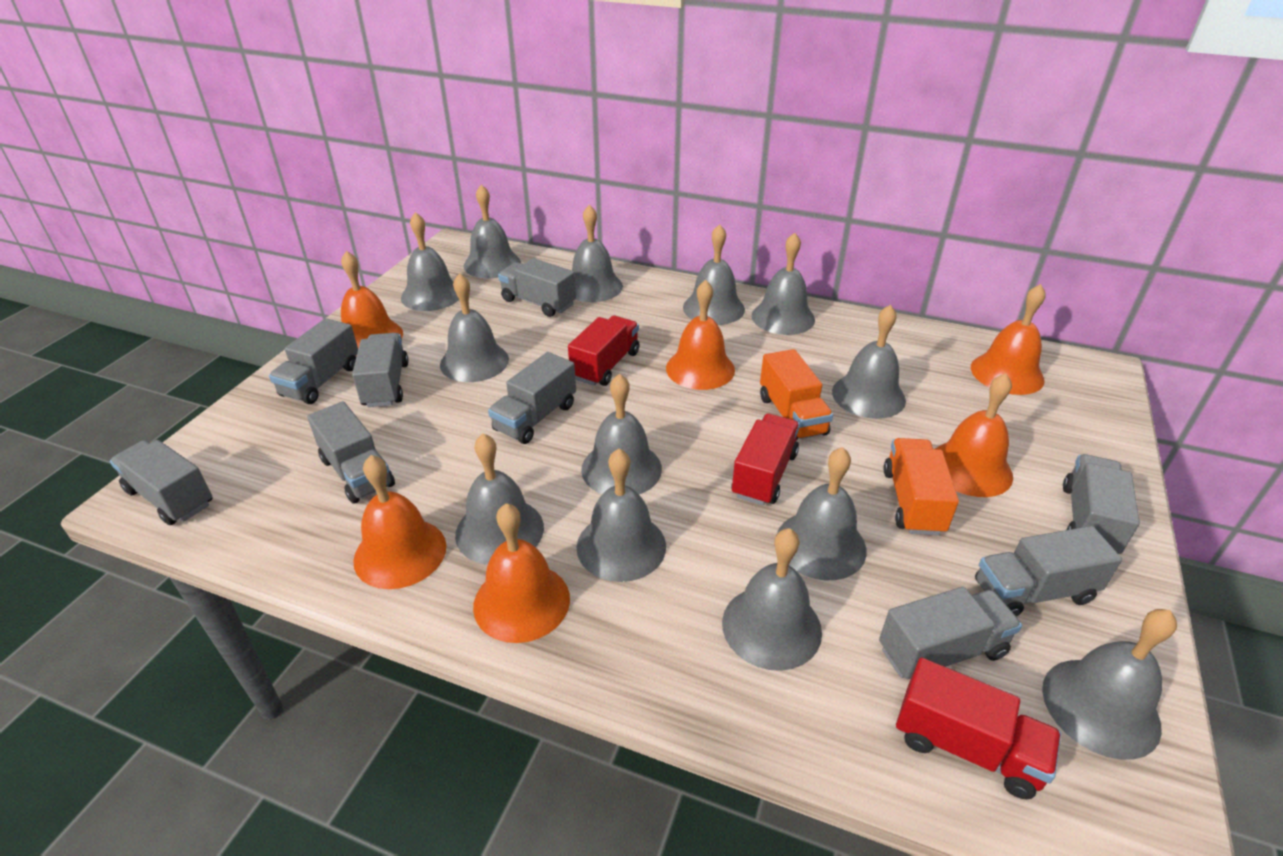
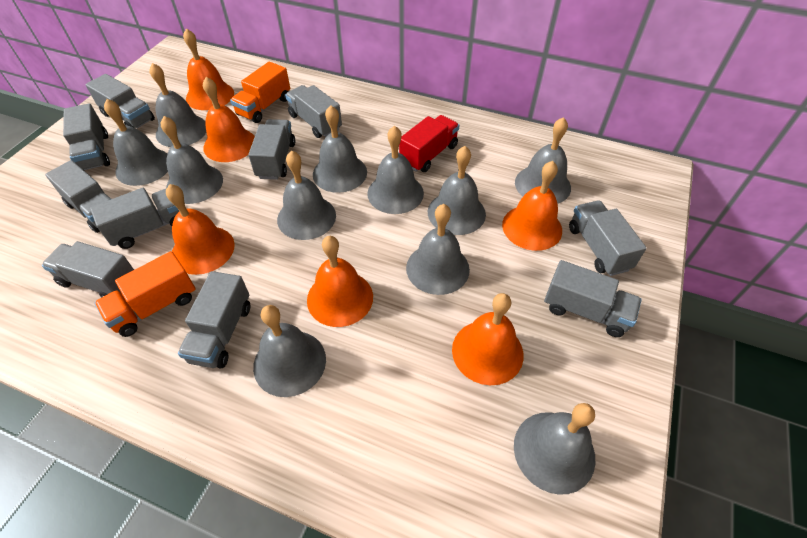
grey bell: 13 -> 11
grey truck: 9 -> 10
red truck: 3 -> 1

